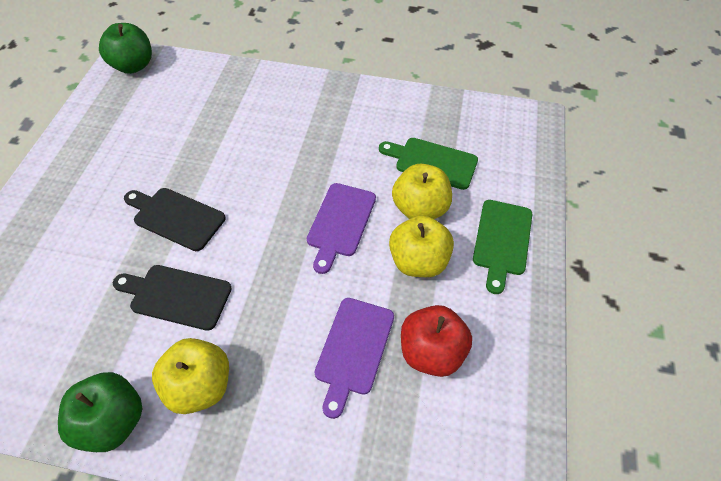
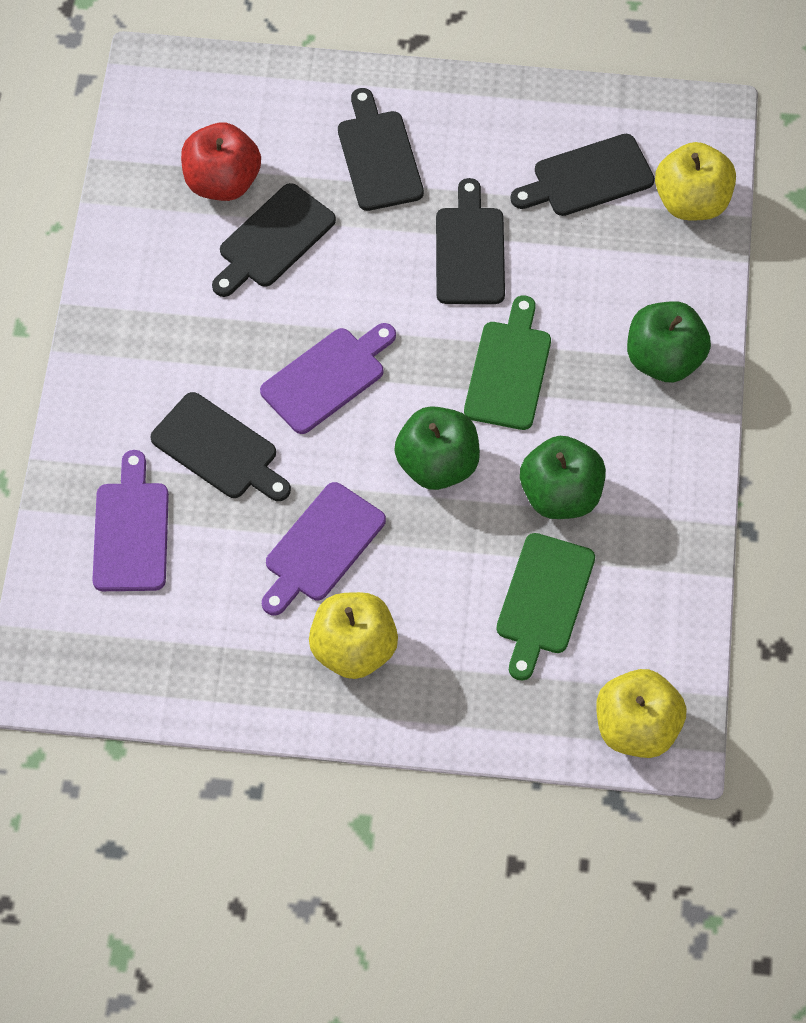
black cutting board: 2 -> 5
green apple: 2 -> 3
purple cutting board: 2 -> 3

